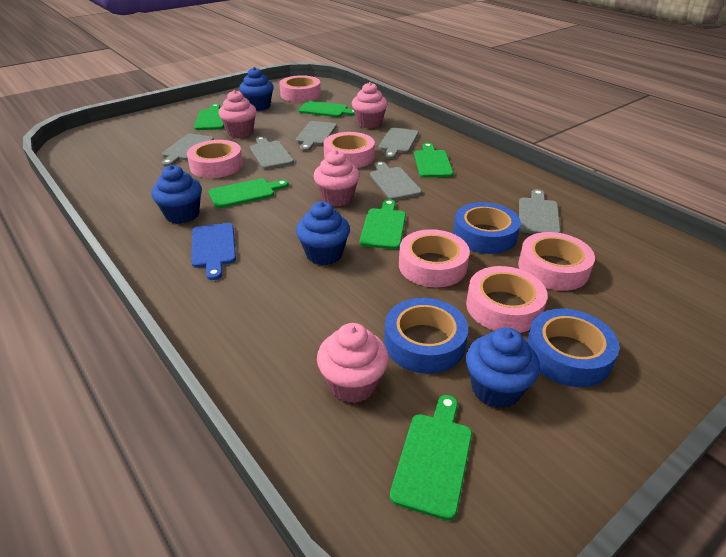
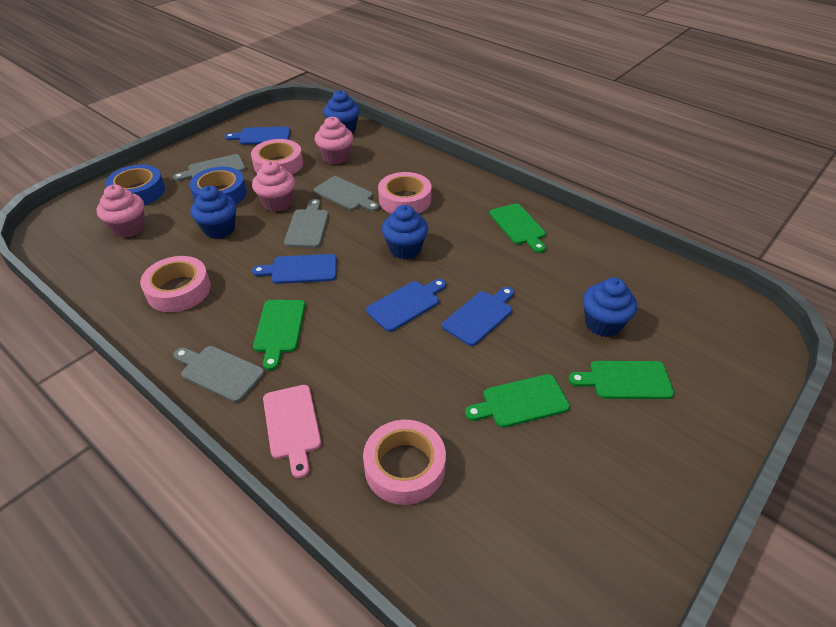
blue cutting board: 1 -> 4
blue tape: 3 -> 2
green cutting board: 6 -> 4
grey cutting board: 6 -> 4
pink cupcake: 4 -> 3
pink cutting board: 0 -> 1
pink tape: 6 -> 4

